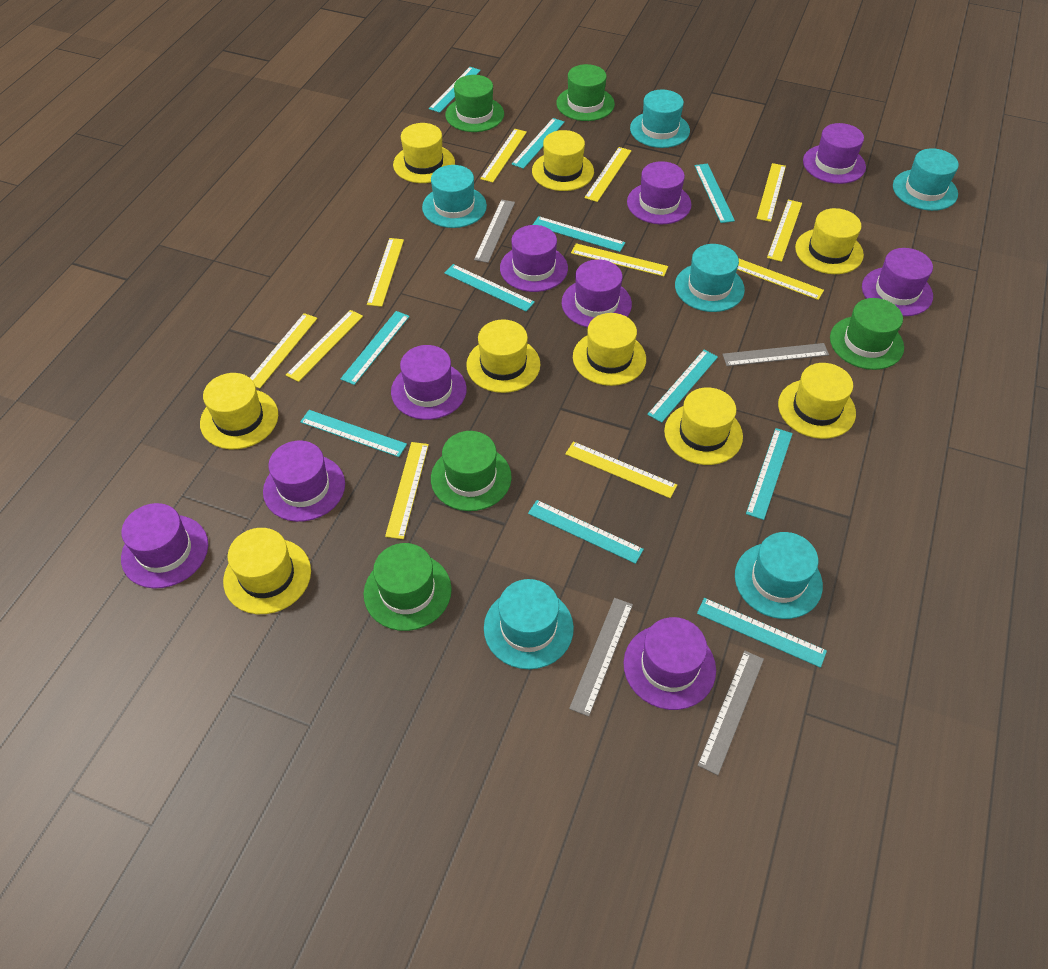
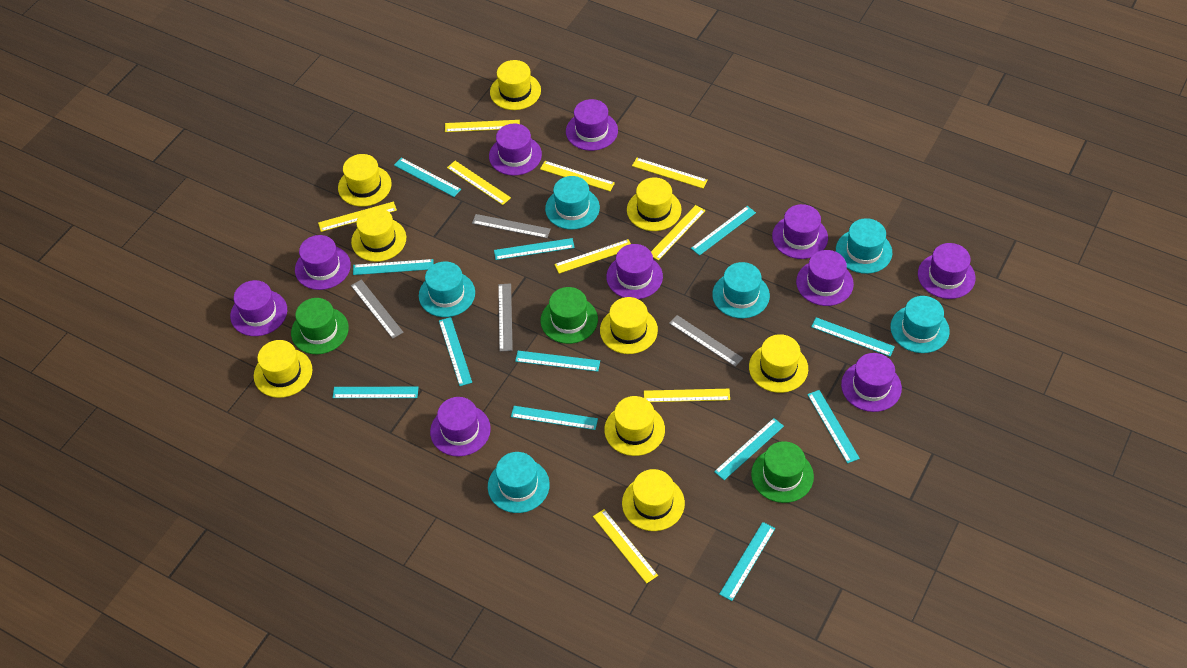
green hat: 5 -> 3
purple hat: 9 -> 10
turquoise ruler: 11 -> 12
yellow ruler: 11 -> 9

